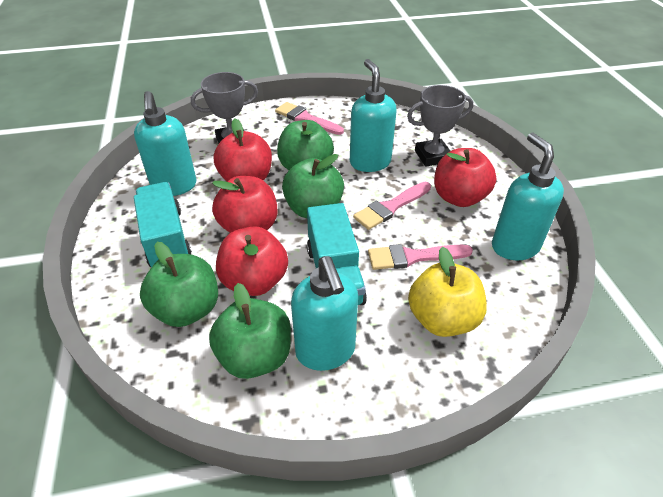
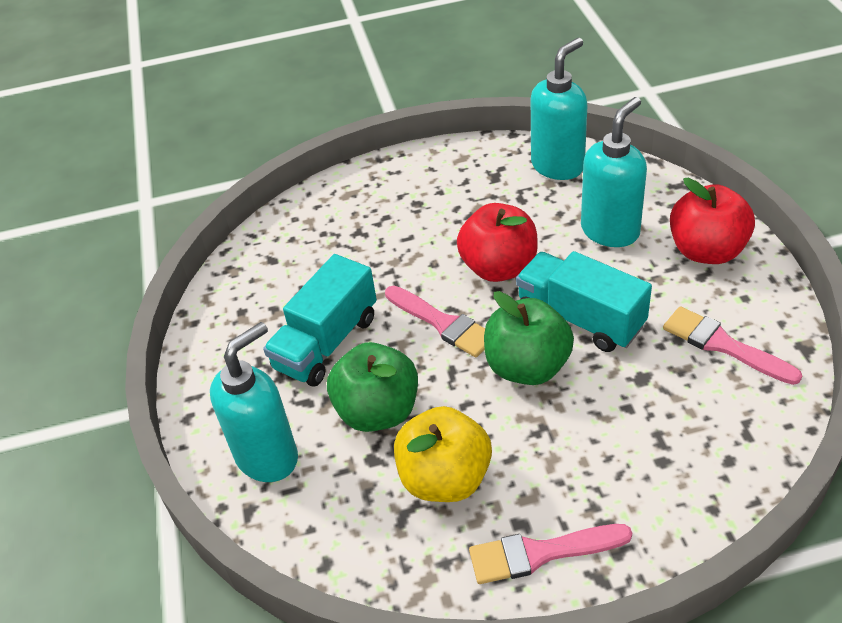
green apple: 4 -> 2
grey trophy: 2 -> 0
red apple: 4 -> 2
turquoise soap dispenser: 4 -> 3

